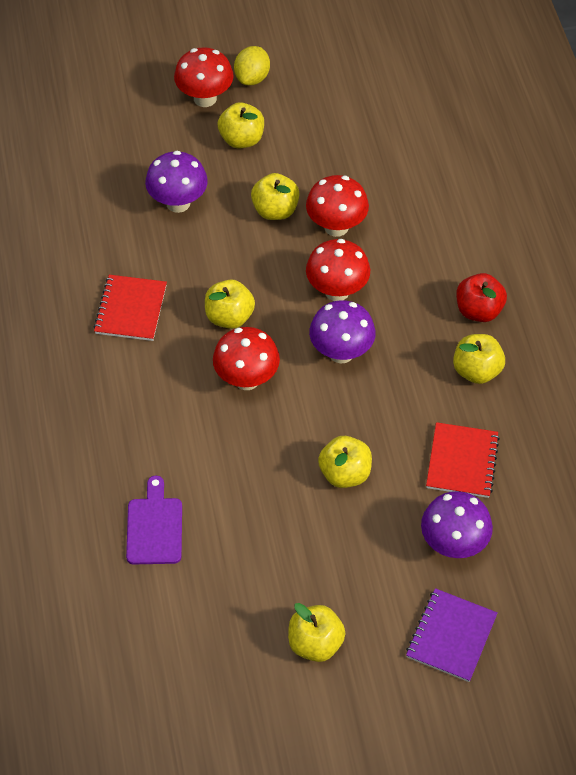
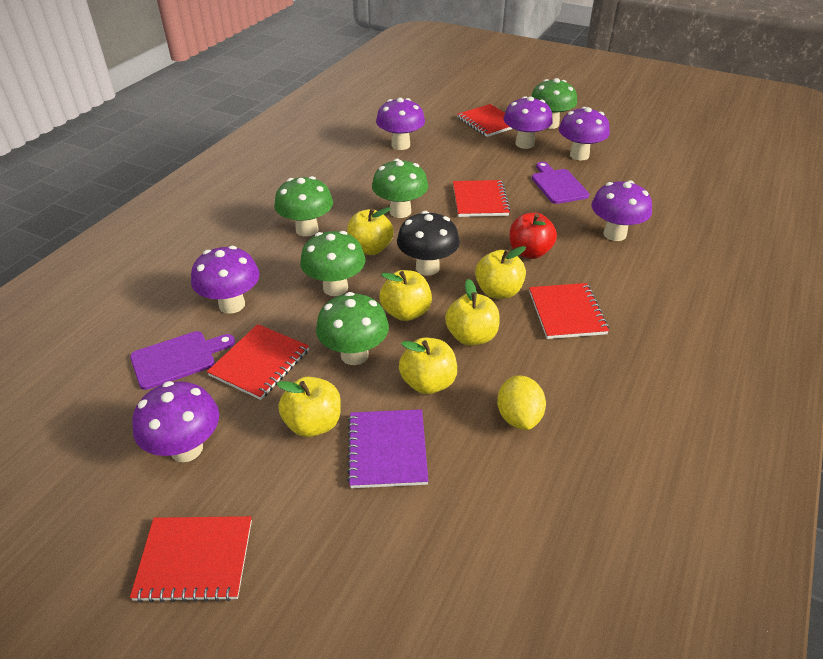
black mushroom: 0 -> 1
green mushroom: 0 -> 5
purple cutting board: 1 -> 2
purple mushroom: 3 -> 6
red mushroom: 4 -> 0
red notebook: 2 -> 5

